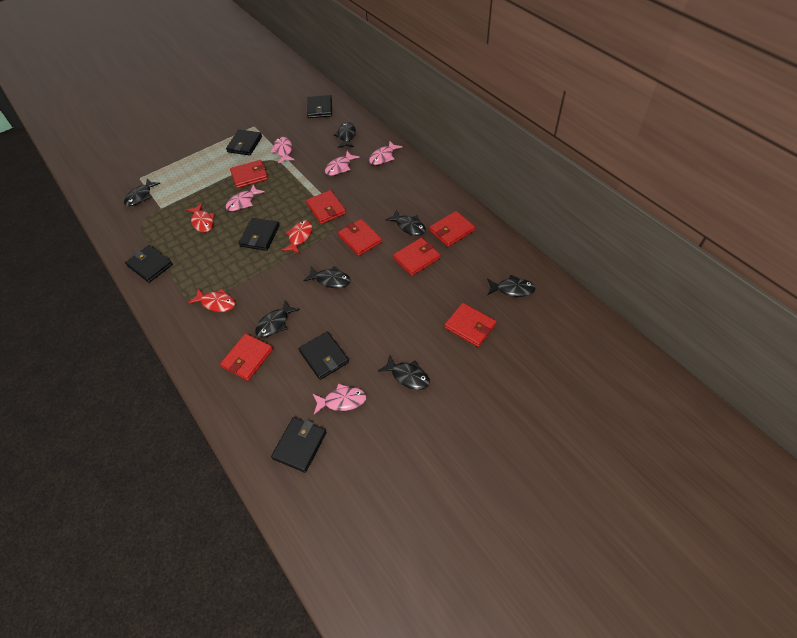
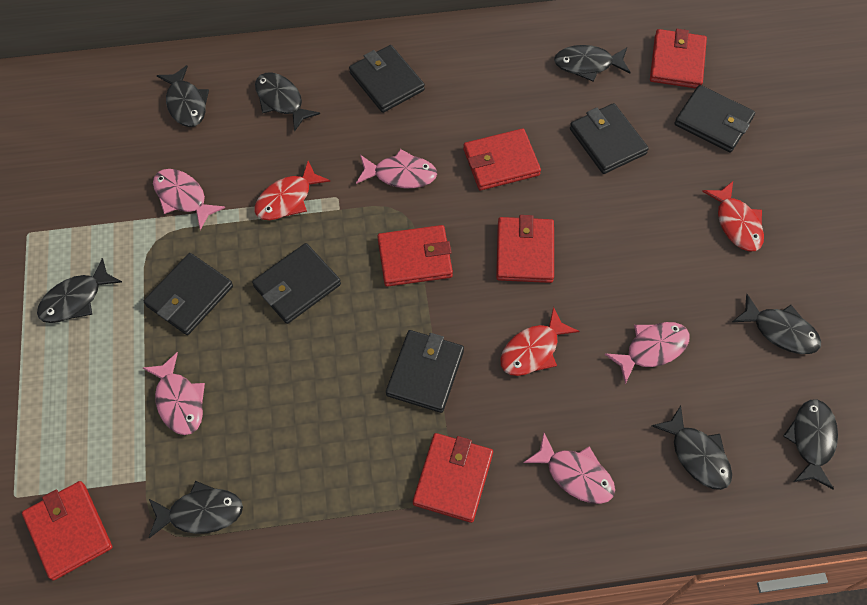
black fish: 7 -> 8
red wallet: 7 -> 6

